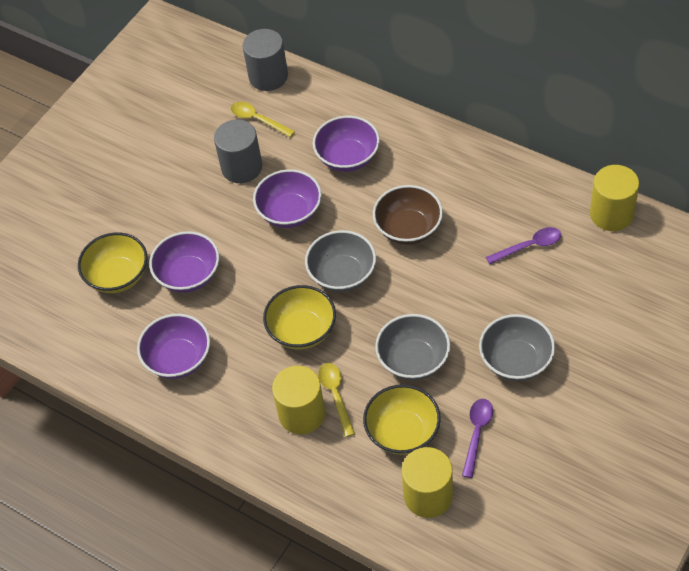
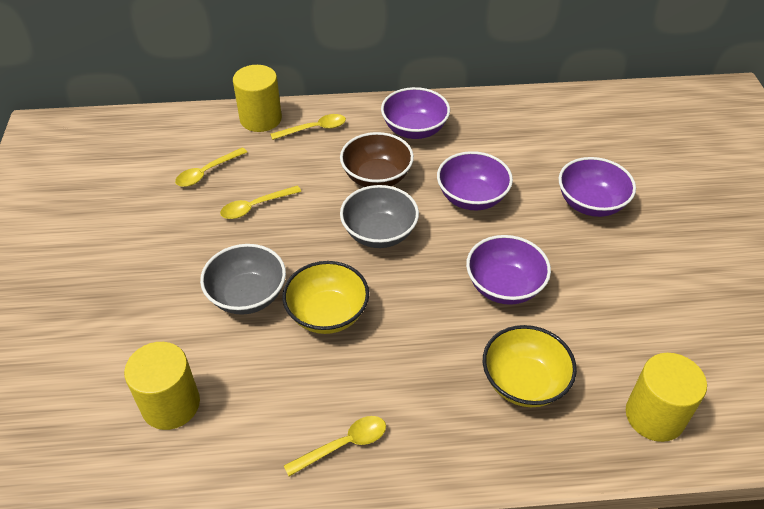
grey bowl: 3 -> 2
grey cylinder: 2 -> 0
purple spoon: 2 -> 0
yellow bowl: 3 -> 2
yellow spoon: 2 -> 4

